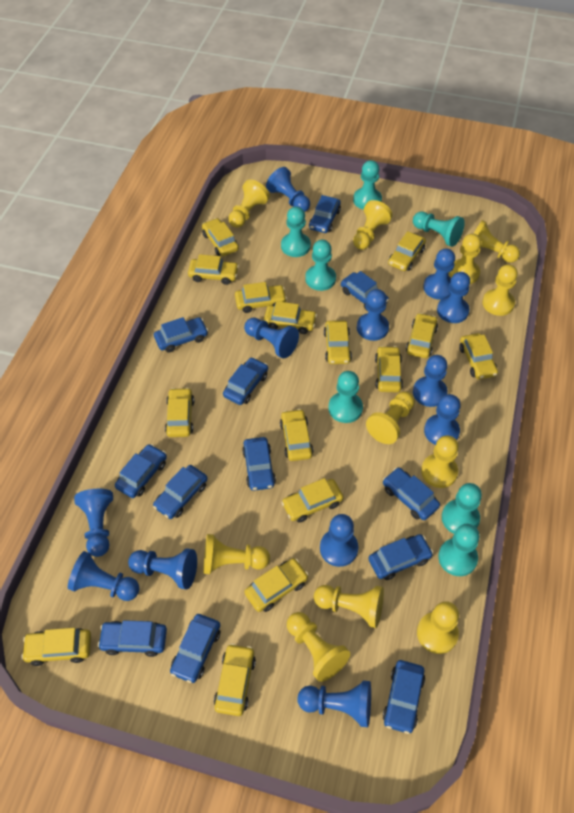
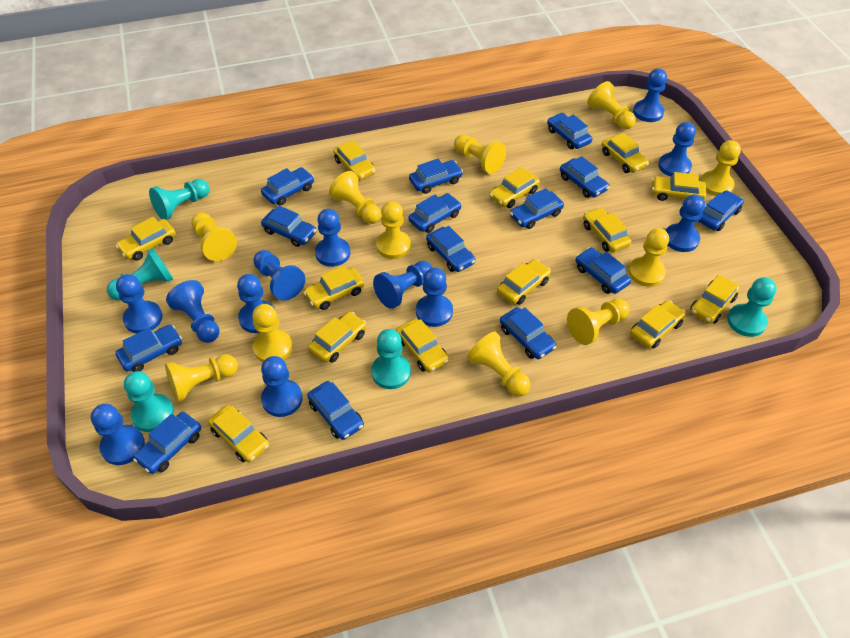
blue car: 12 -> 14
turquoise pawn: 7 -> 5
yellow car: 15 -> 13

